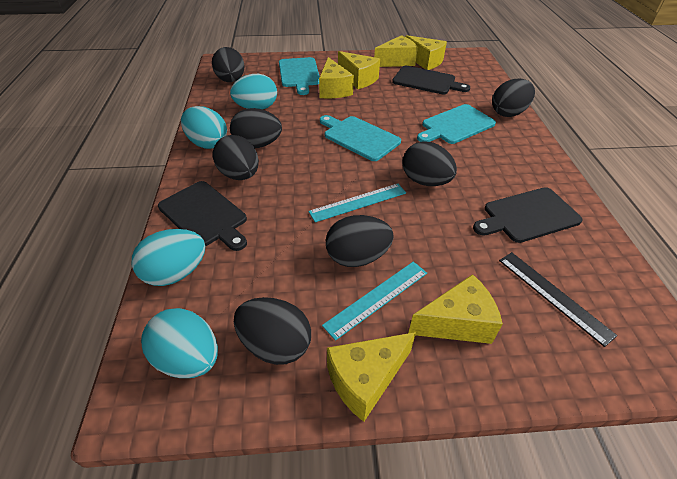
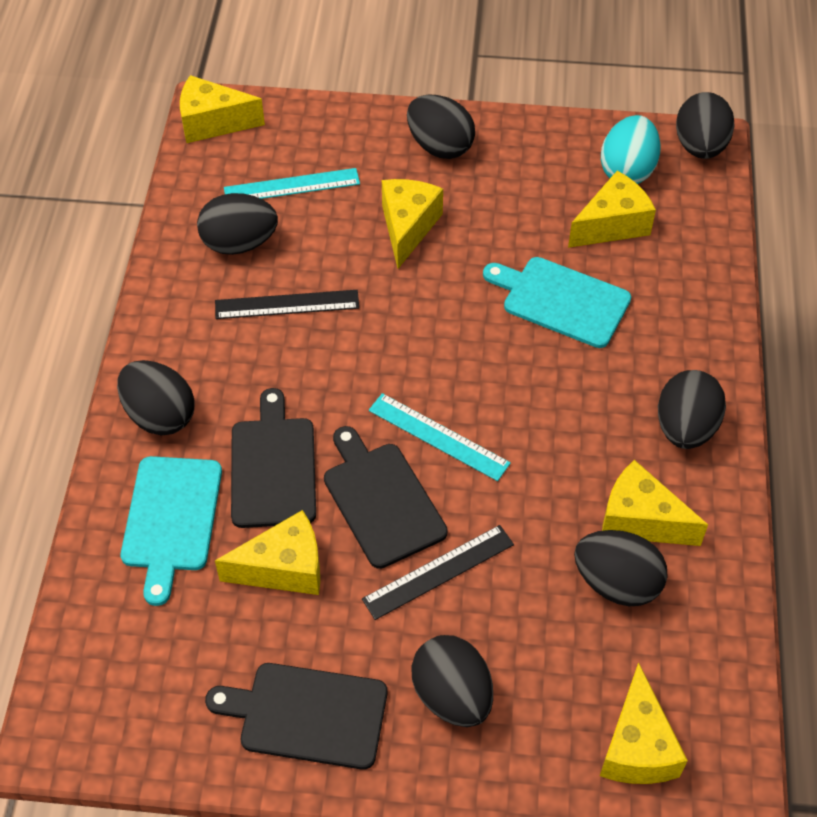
black ruler: 1 -> 2
turquoise cutting board: 3 -> 2
turquoise egg: 4 -> 1

